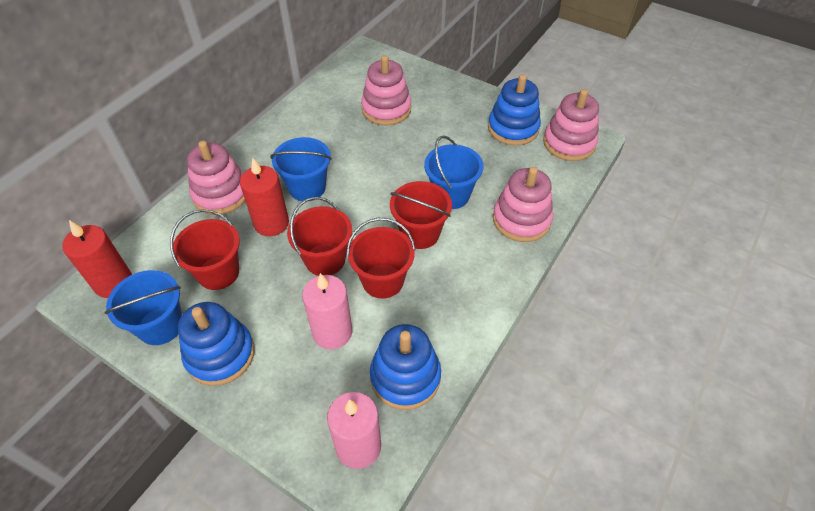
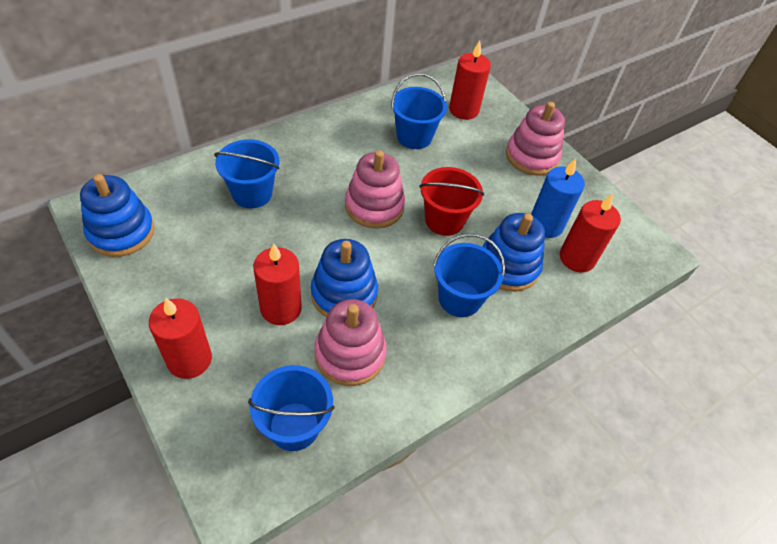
blue bucket: 3 -> 4
blue candle: 0 -> 1
pink candle: 2 -> 0
pink stacking toy: 4 -> 3
red bucket: 4 -> 1
red candle: 2 -> 4

